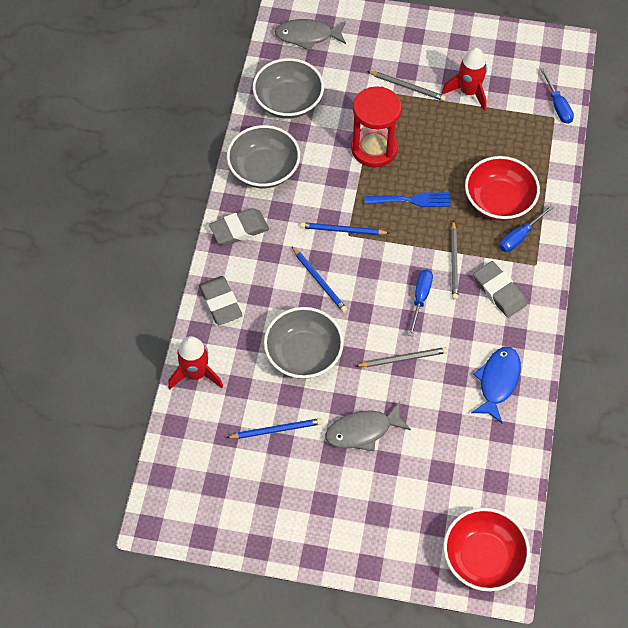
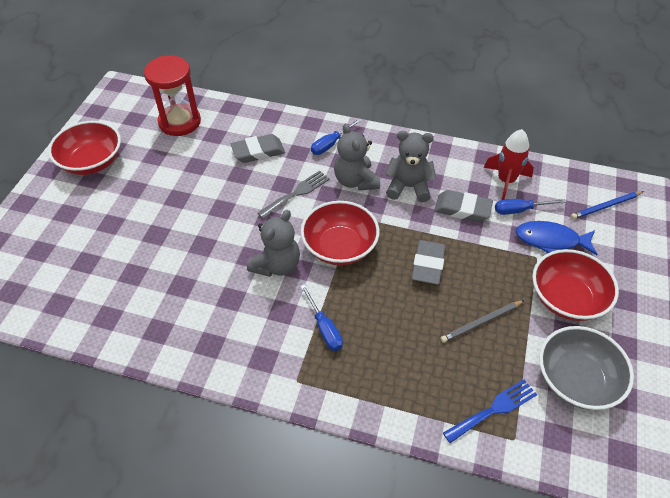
blue pencil: 3 -> 1
grey bowl: 3 -> 1
grey fish: 2 -> 0
grey fork: 0 -> 1
grey pencil: 3 -> 1
grey teddy bear: 0 -> 3
red bowl: 2 -> 3
red rocket: 2 -> 1

